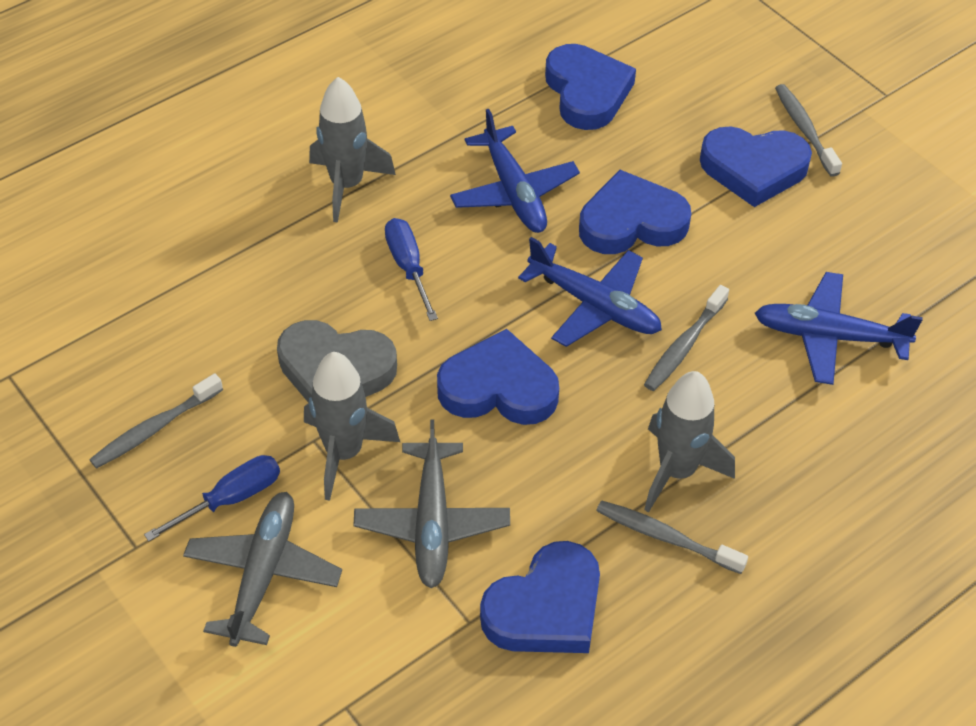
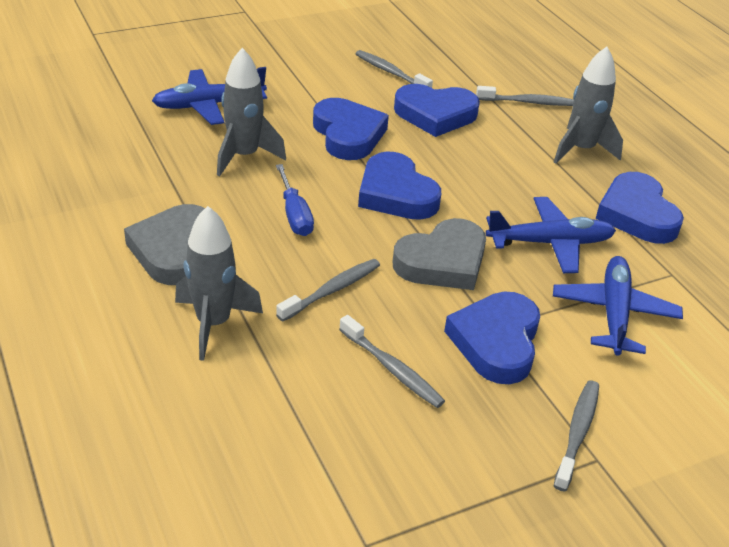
blue screwdriver: 2 -> 1
grey heart: 1 -> 2
grey plane: 2 -> 0
grey toothbrush: 4 -> 5

